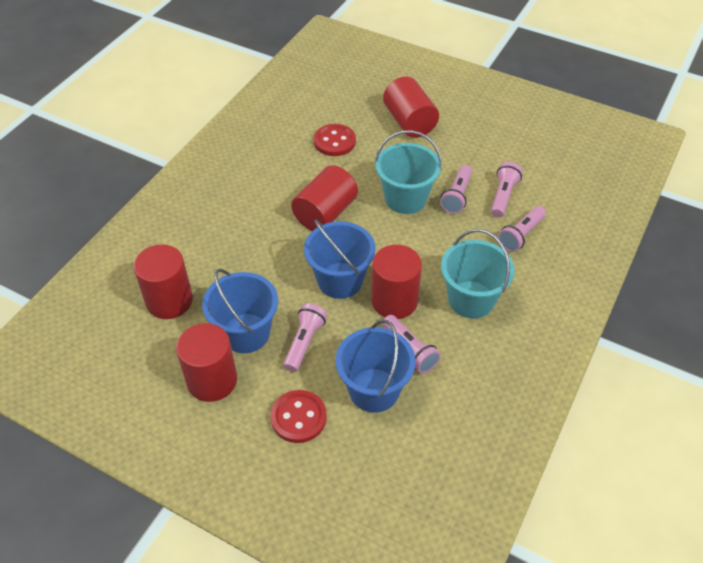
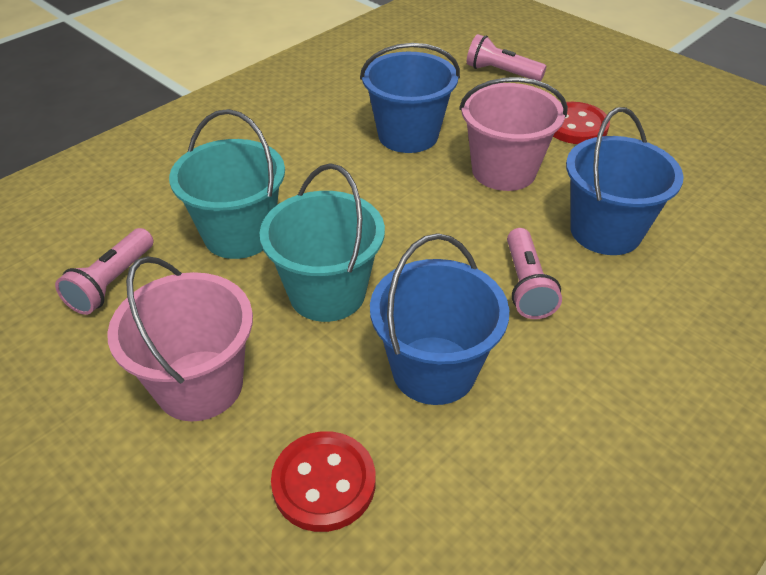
pink bucket: 0 -> 2
pink flashlight: 5 -> 3
red cylinder: 5 -> 0

